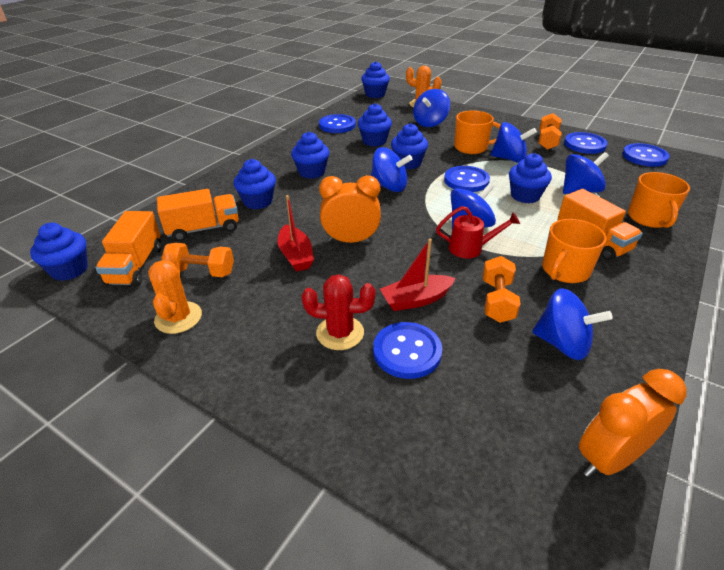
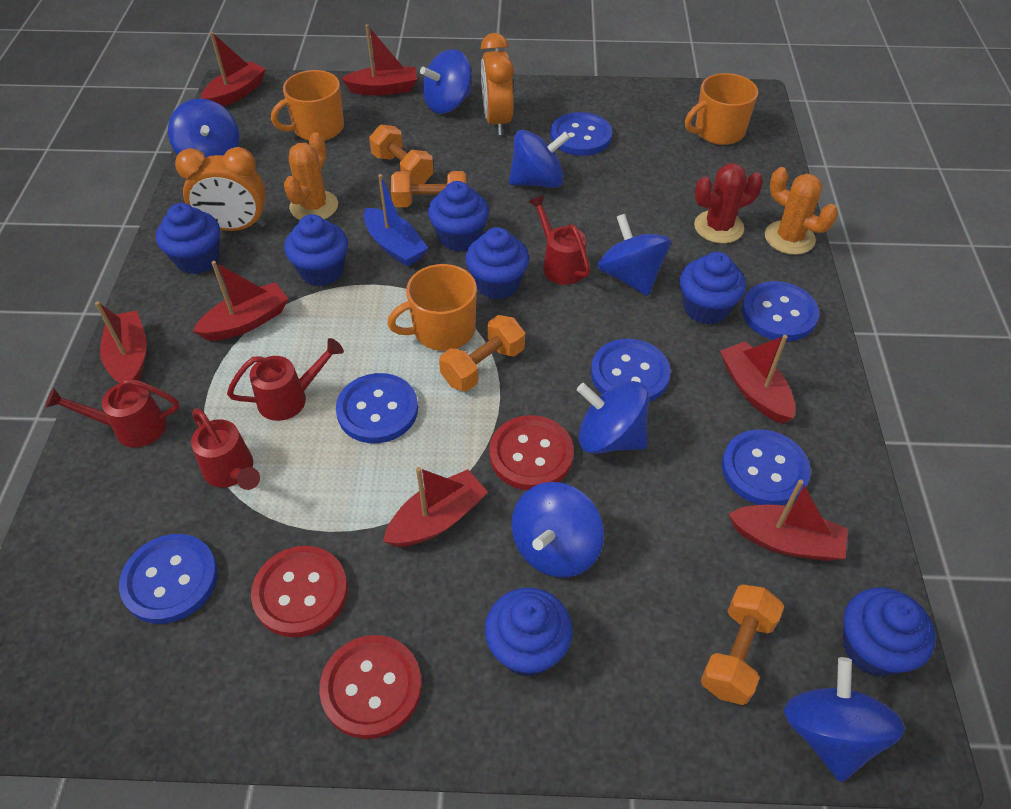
blue boat: 0 -> 1
blue button: 5 -> 6
blue spinning top: 6 -> 7
orange dumbbell: 3 -> 4
orange truck: 3 -> 0
red boat: 2 -> 7
red button: 0 -> 3
red watering can: 1 -> 4

